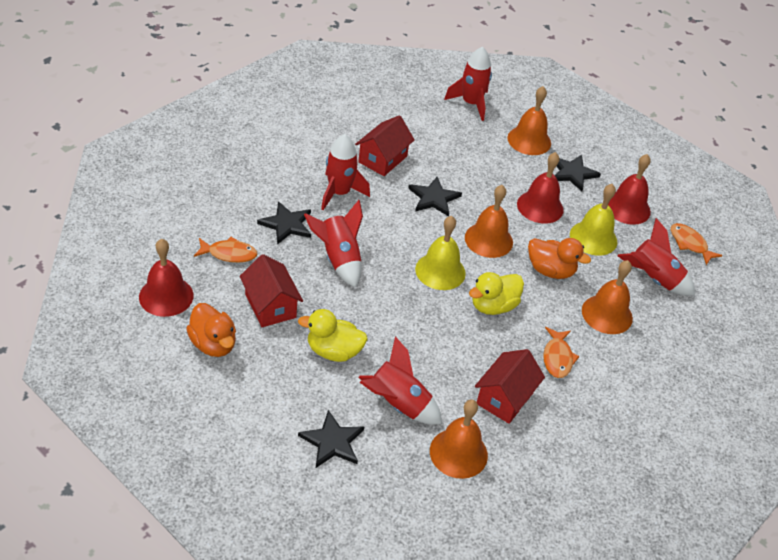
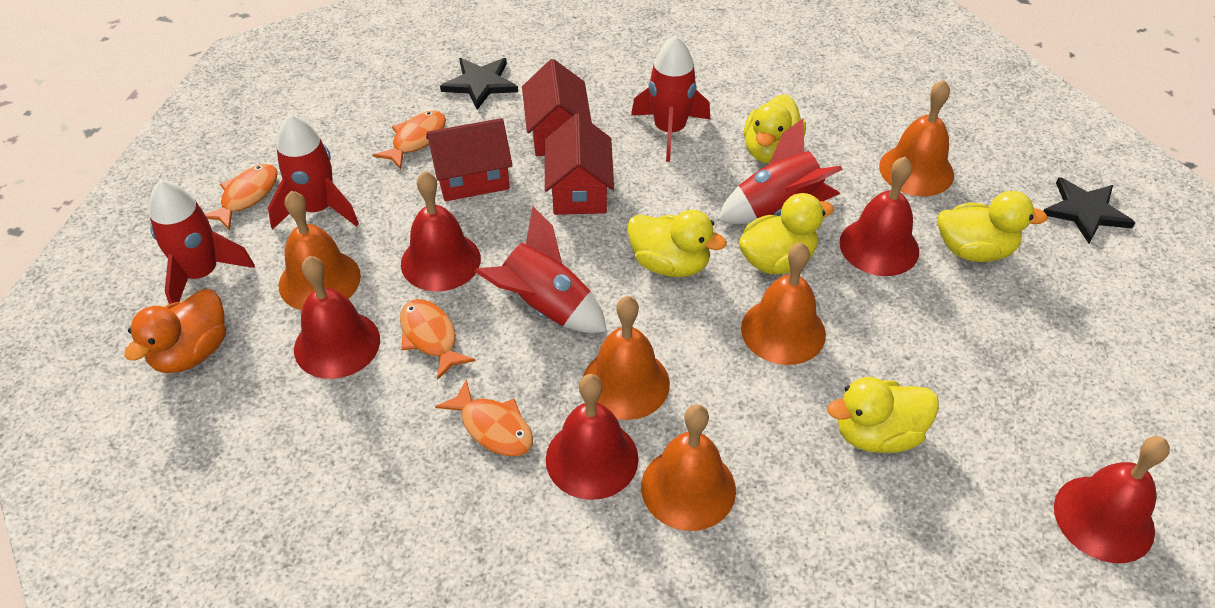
black star: 4 -> 2
orange bell: 4 -> 5
orange duck: 2 -> 1
orange fish: 3 -> 4
red bell: 3 -> 5
yellow bell: 2 -> 0
yellow duck: 2 -> 5

